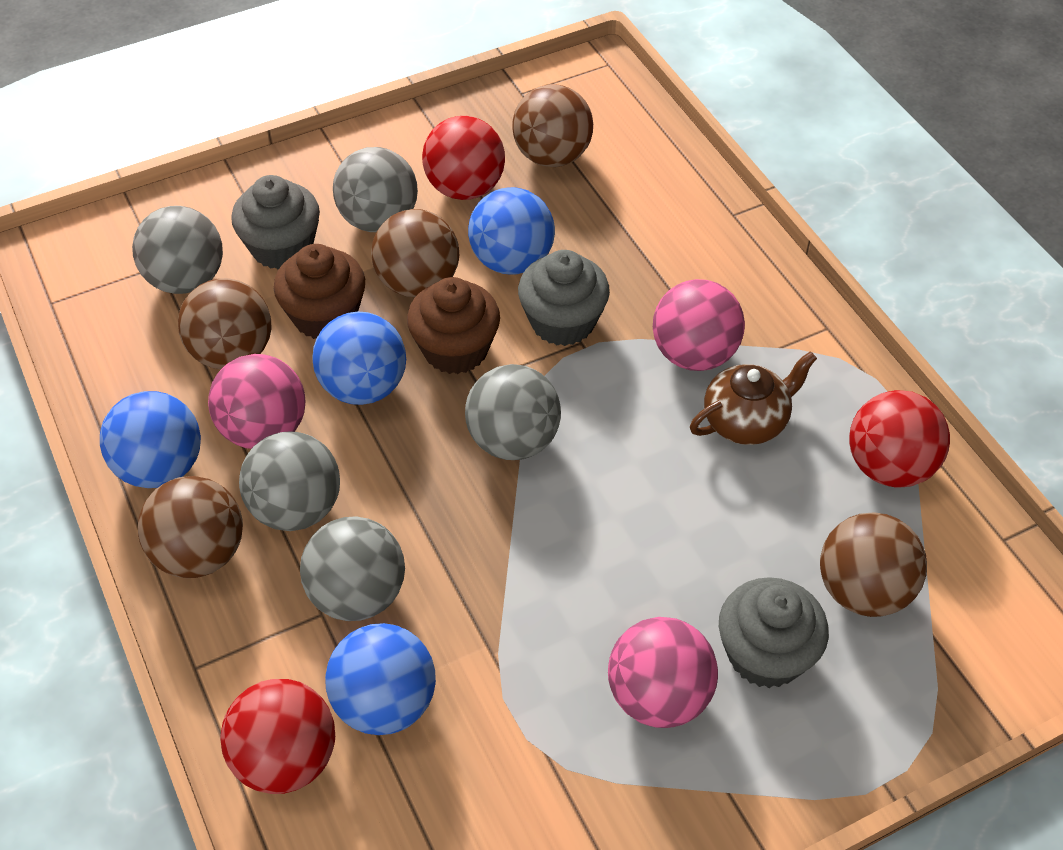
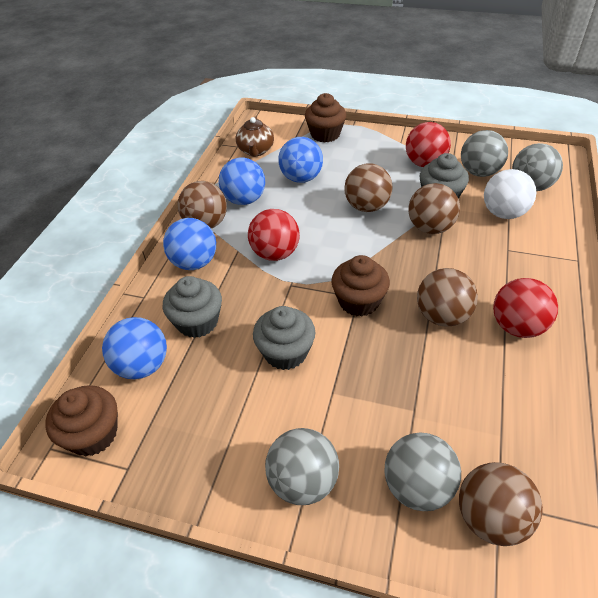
brown cupcake: 2 -> 3
grey ball: 5 -> 4
pink ball: 3 -> 0
white ball: 0 -> 1

